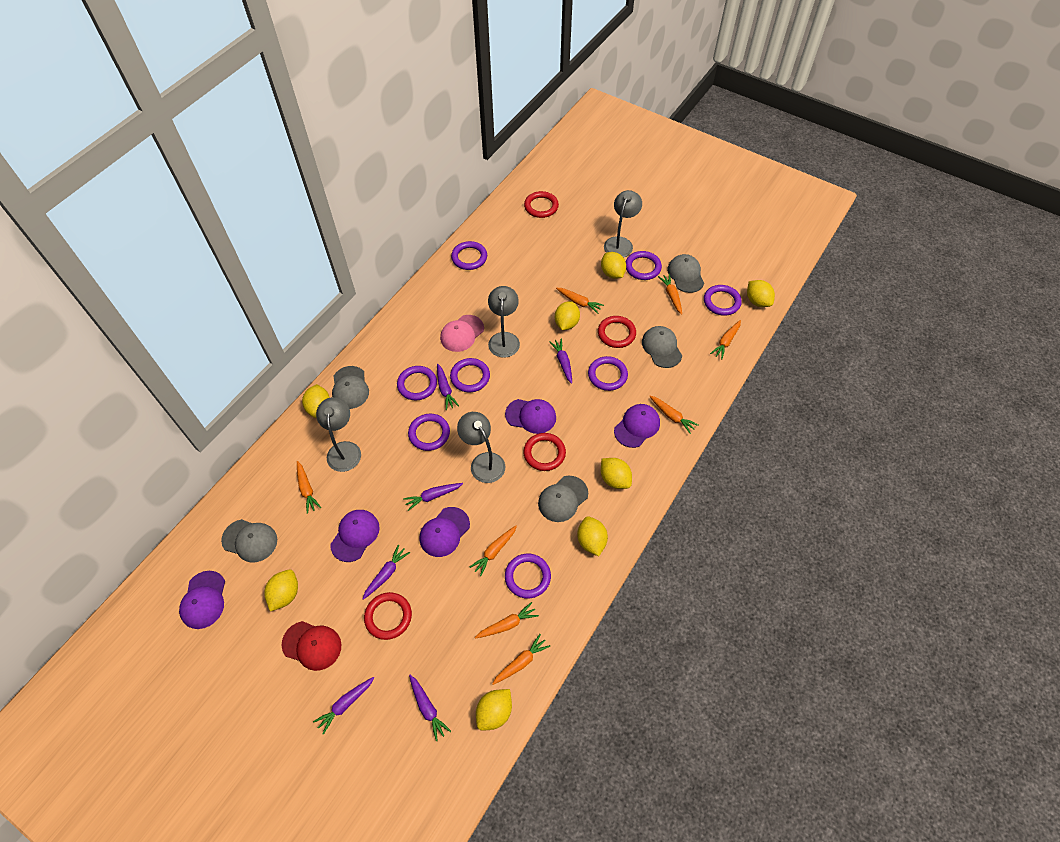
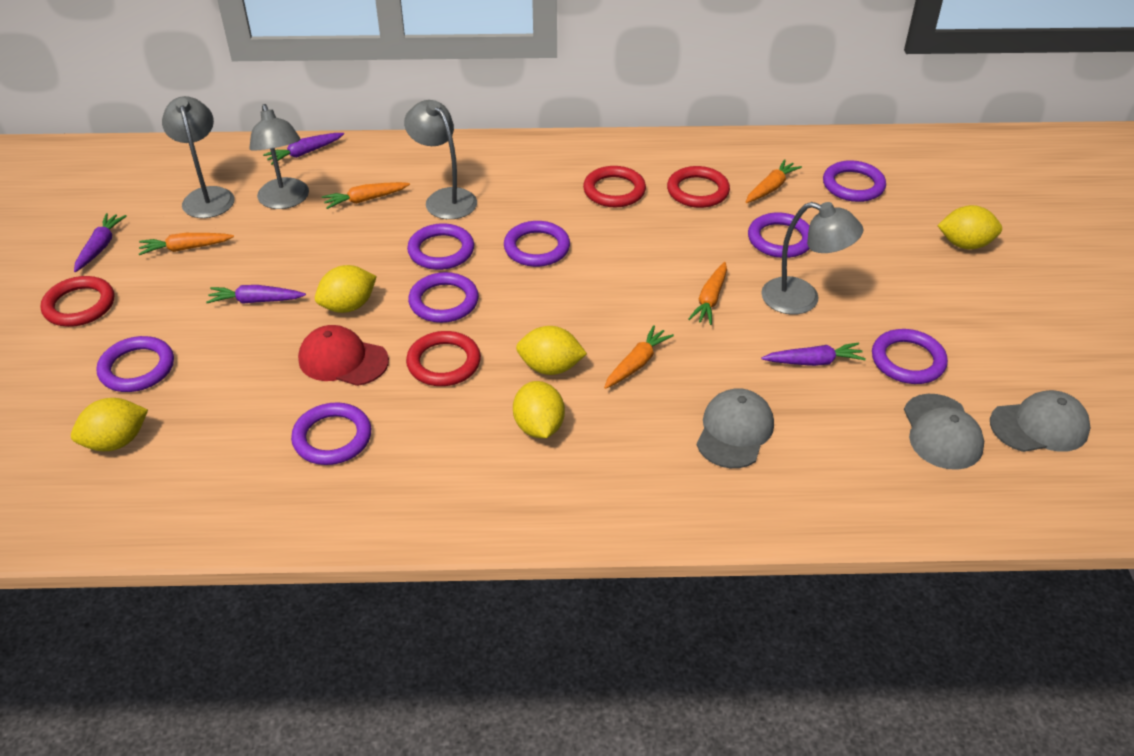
grey cap: 5 -> 3
orange carrot: 8 -> 5
pink cap: 1 -> 0
purple cap: 5 -> 0
purple carrot: 6 -> 4
yellow lemon: 8 -> 5

